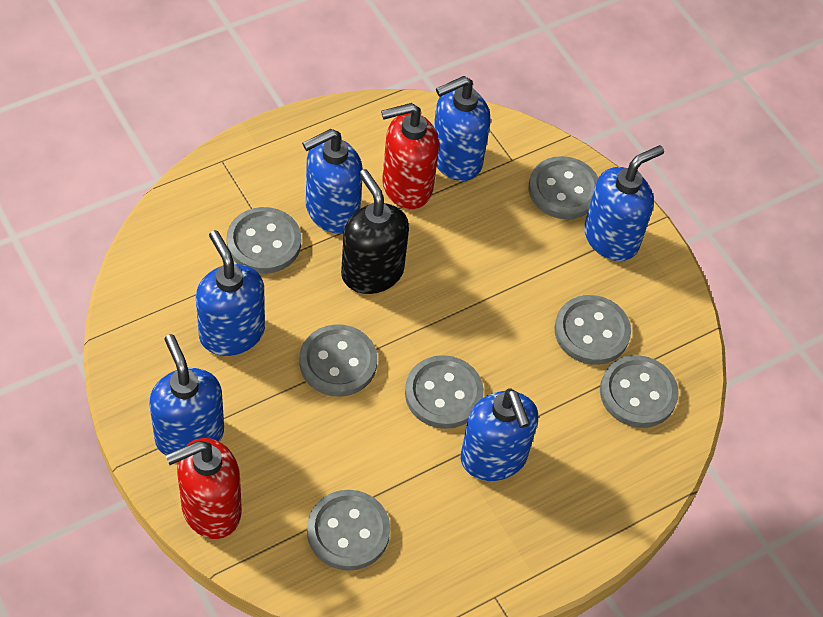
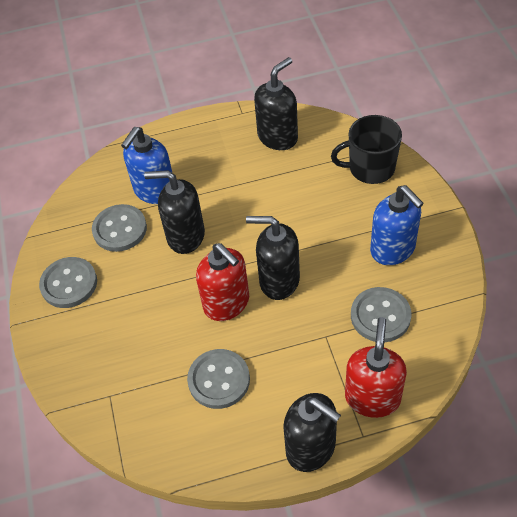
black mug: 0 -> 1
black soap dispenser: 1 -> 4
blue soap dispenser: 6 -> 2
grey button: 7 -> 4

